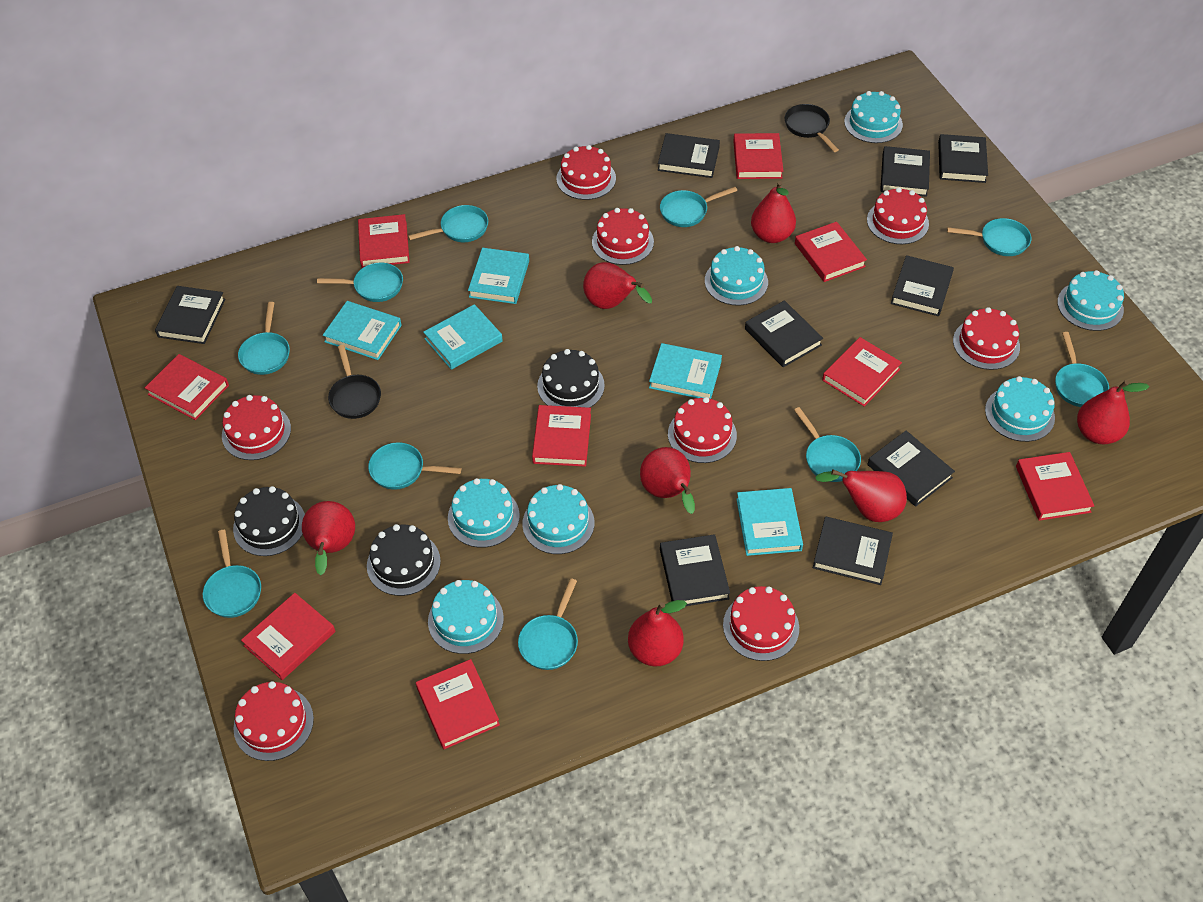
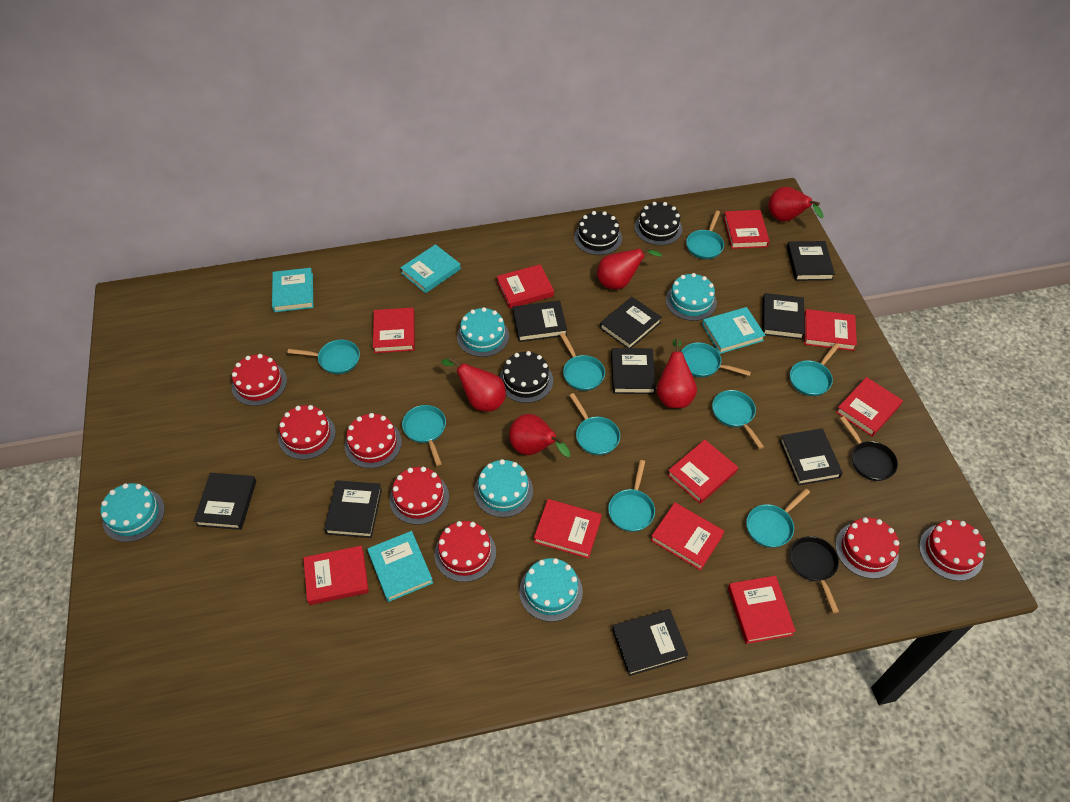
red book: 9 -> 10
red cake: 8 -> 7
red pear: 7 -> 5
turquoise book: 5 -> 4
turquoise cake: 7 -> 5

